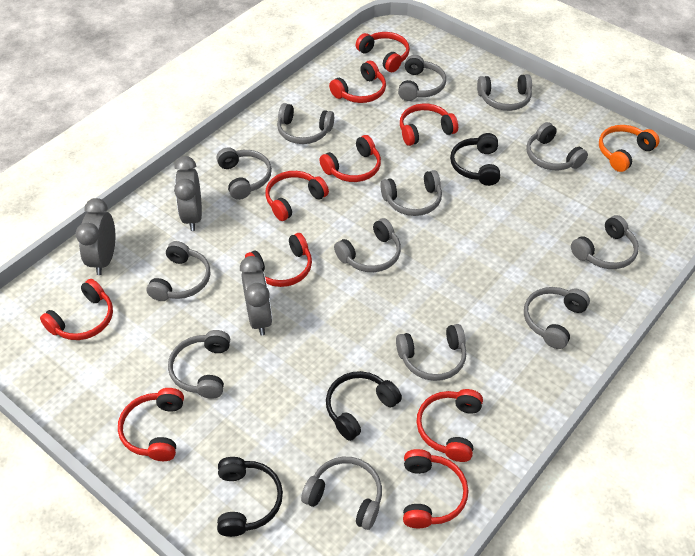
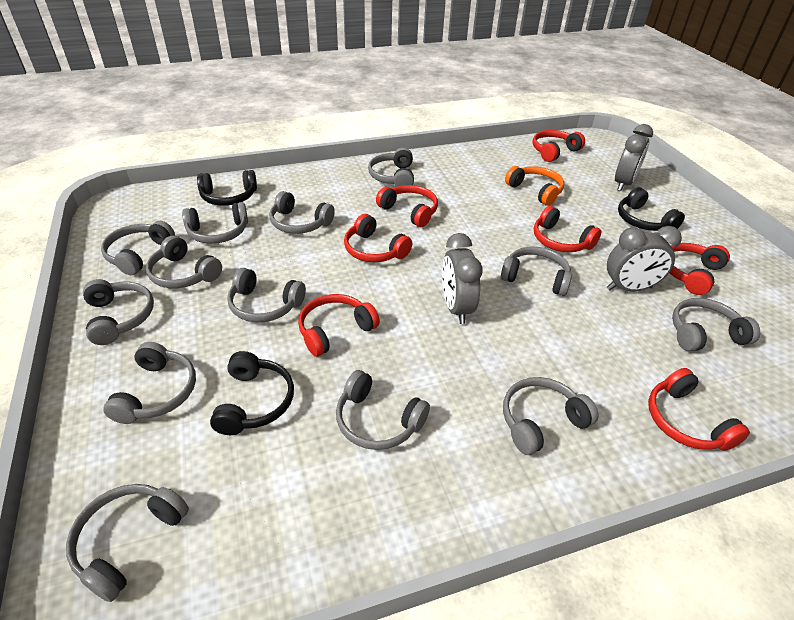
red headphones: 10 -> 7

